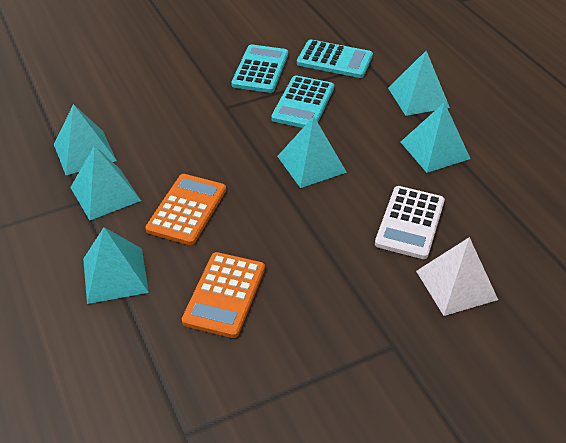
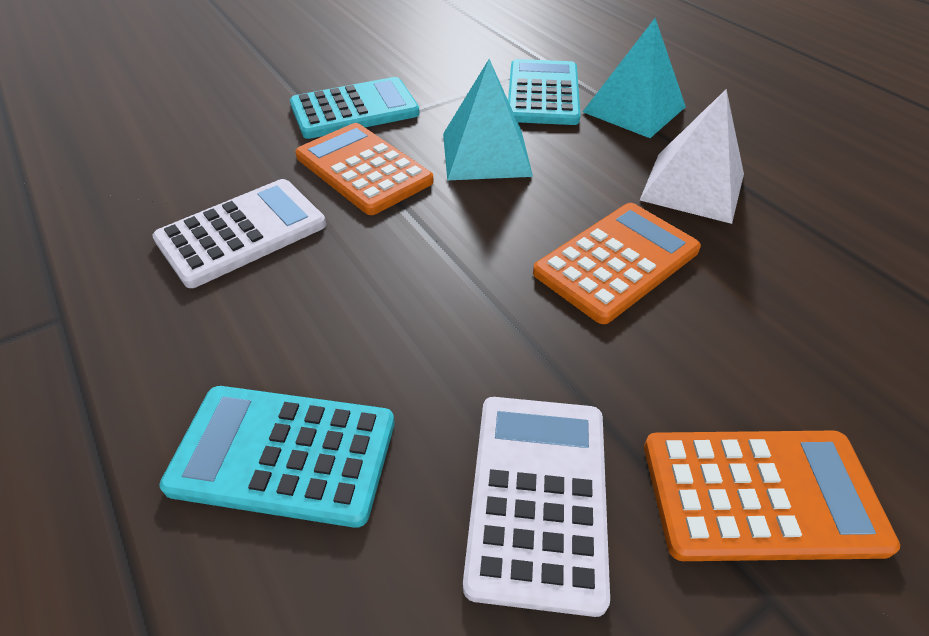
orange calculator: 2 -> 3
turquoise pyramid: 6 -> 2
white calculator: 1 -> 2

